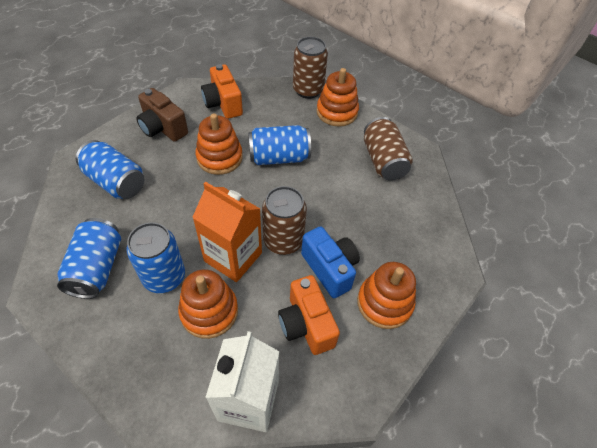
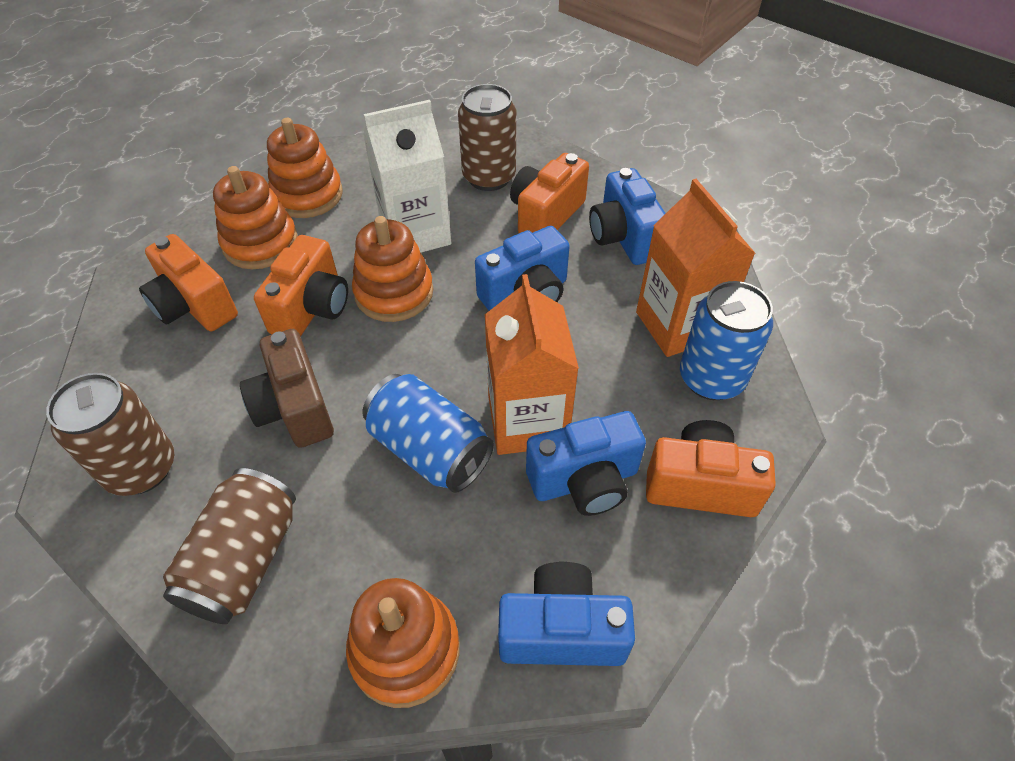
blue camera: 1 -> 4
blue can: 4 -> 2
orange camera: 2 -> 4
orange carton: 1 -> 2

